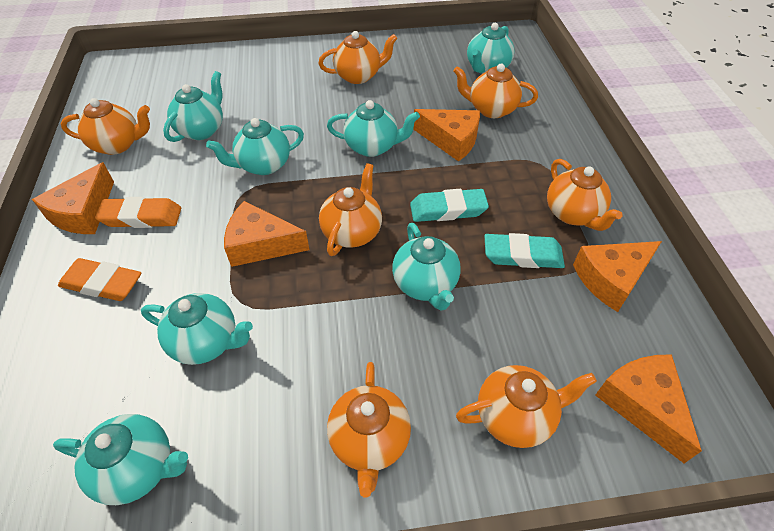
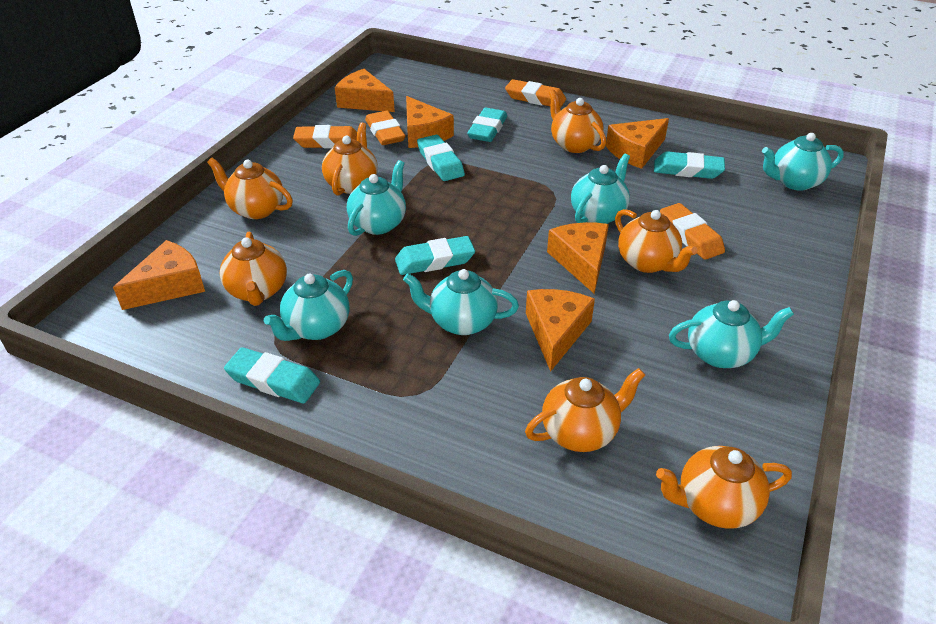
orange cheese: 5 -> 6
orange eraser: 2 -> 4
turquoise eraser: 2 -> 5
turquoise teapot: 7 -> 6

